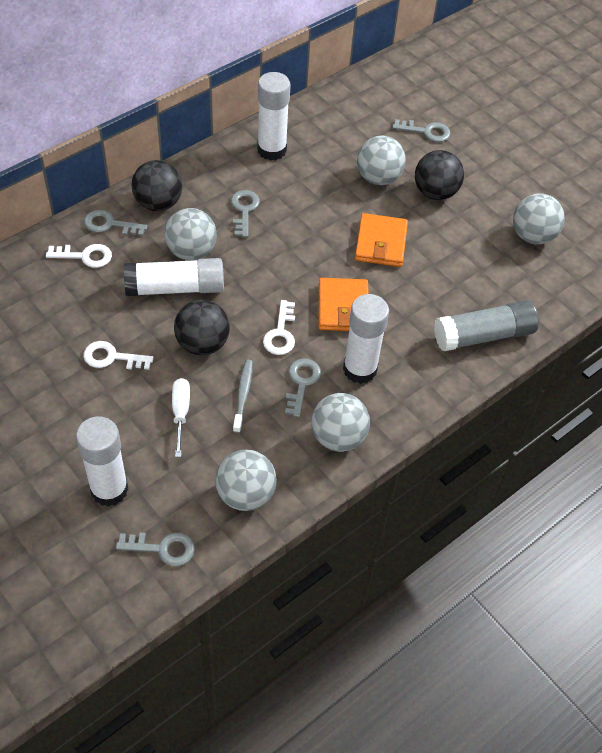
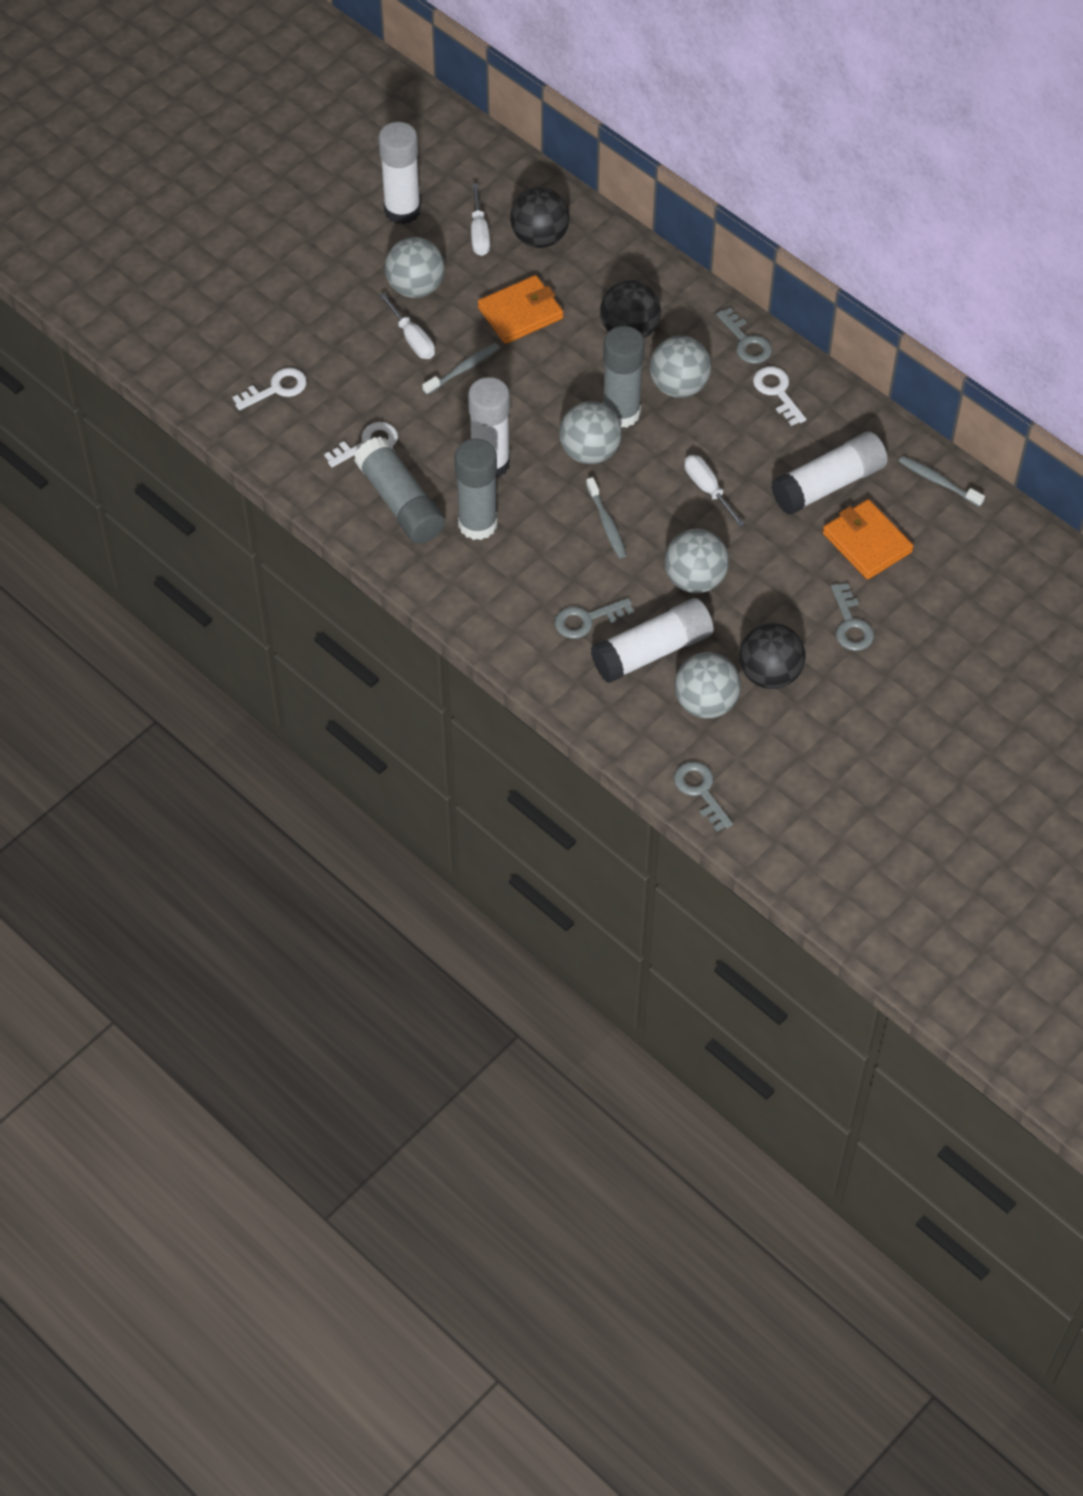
grey glue stick: 1 -> 3
grey key: 5 -> 4
grey toothbrush: 1 -> 3
white screwdriver: 1 -> 3

